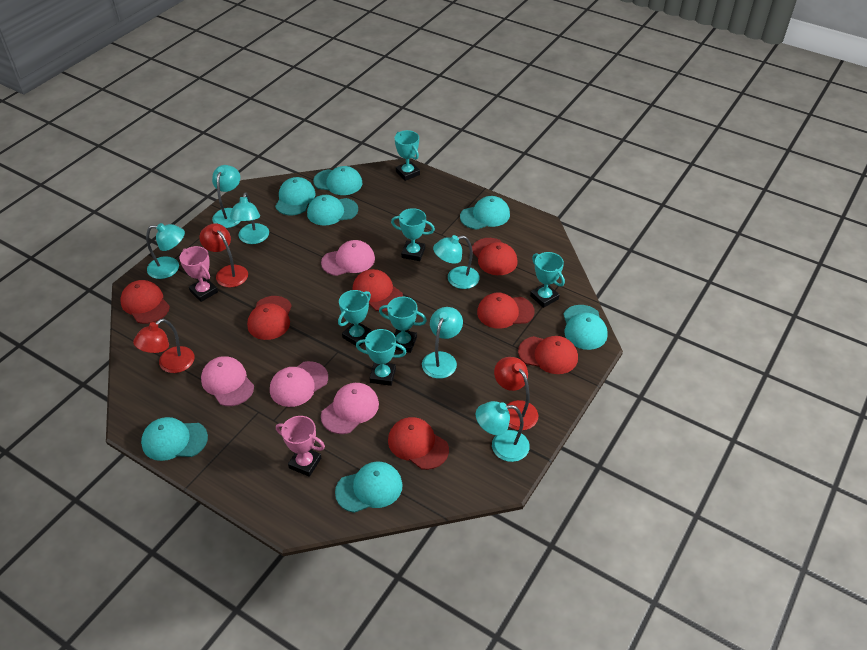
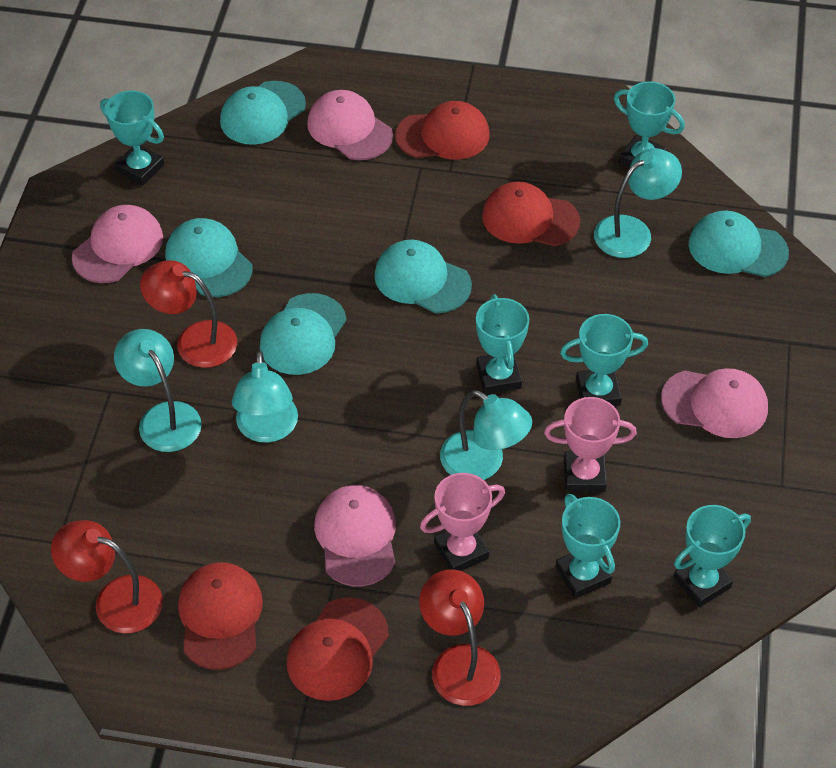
red cap: 7 -> 4
turquoise cap: 7 -> 5
turquoise lamp: 6 -> 4

